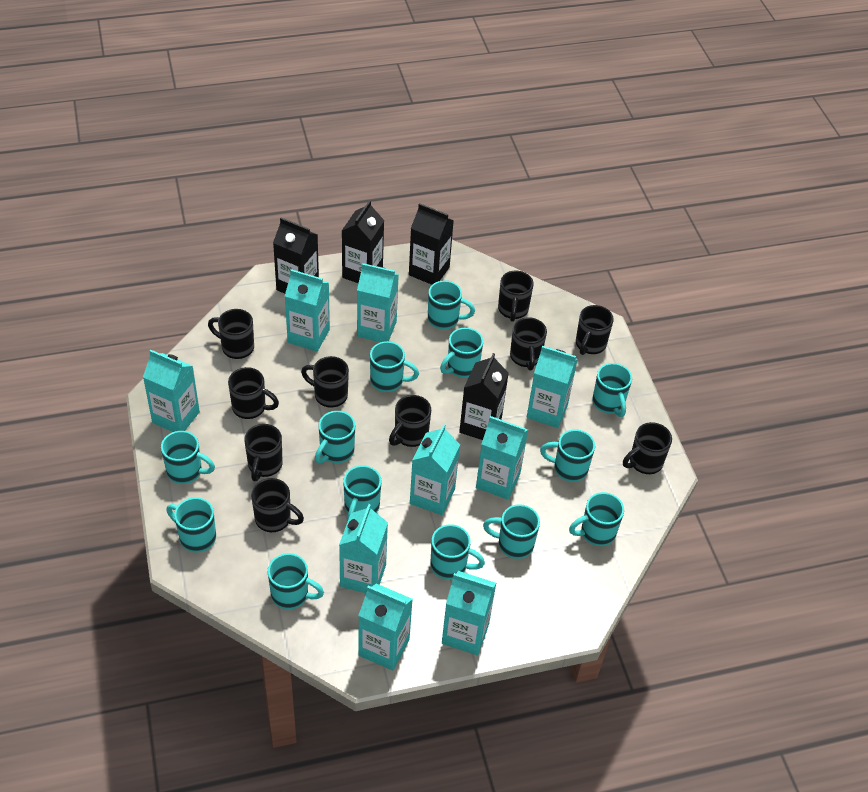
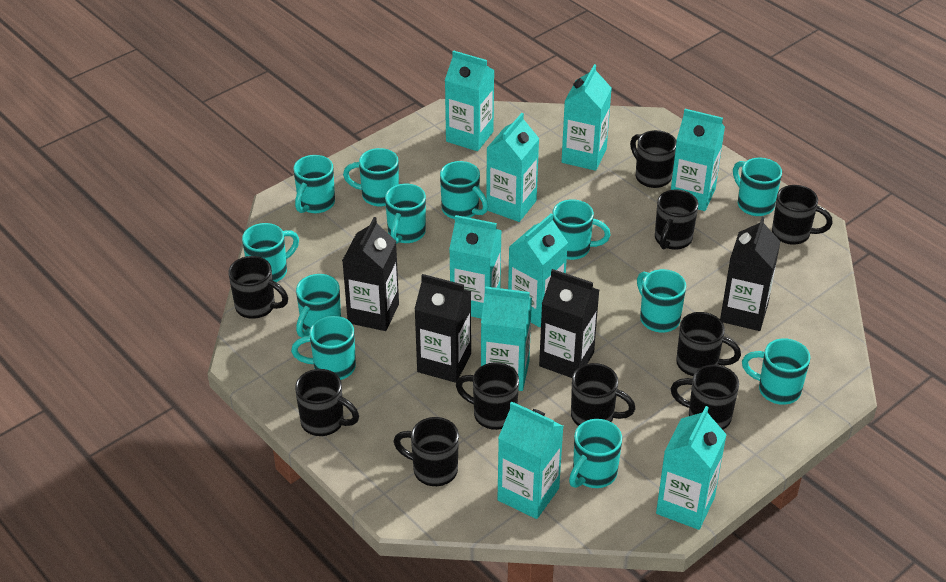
turquoise mug: 13 -> 12

